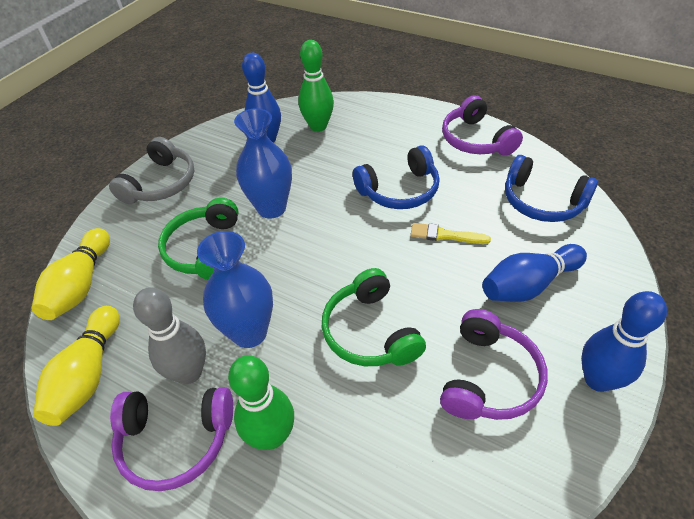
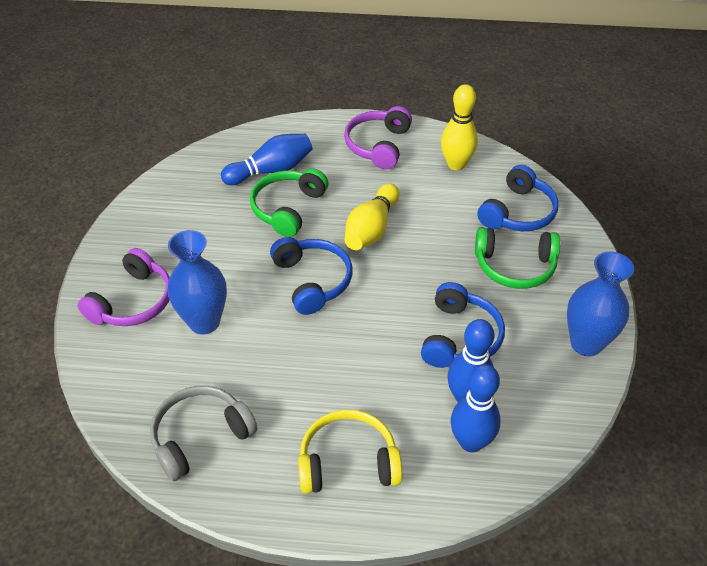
blue headphones: 2 -> 3
green bowling pin: 2 -> 0
grey bowling pin: 1 -> 0
purple headphones: 3 -> 2
yellow brush: 1 -> 0
yellow headphones: 0 -> 1

